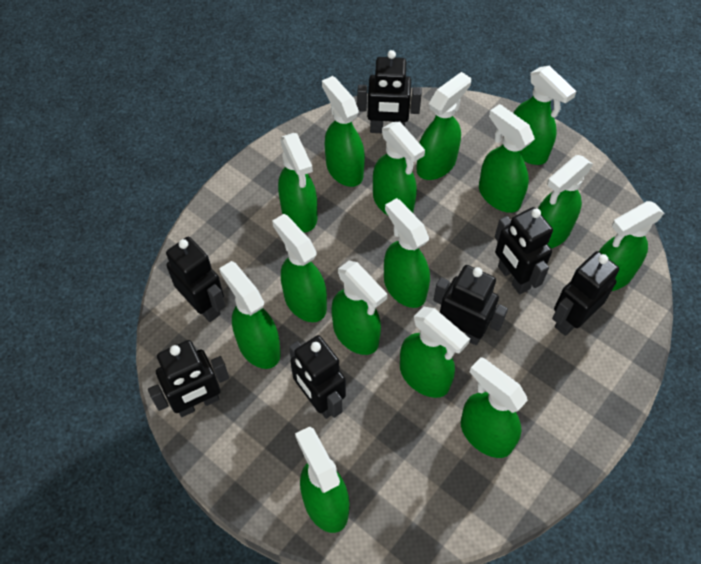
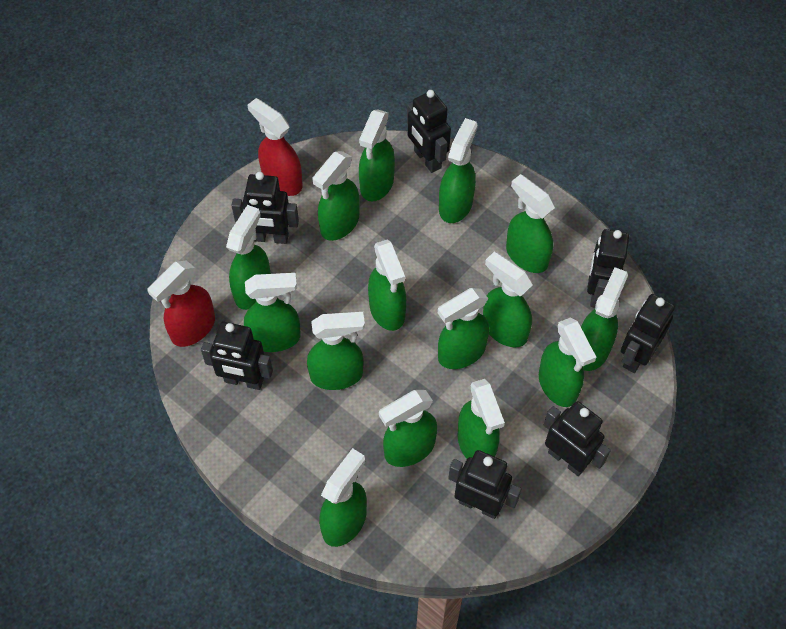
red spray bottle: 0 -> 2

